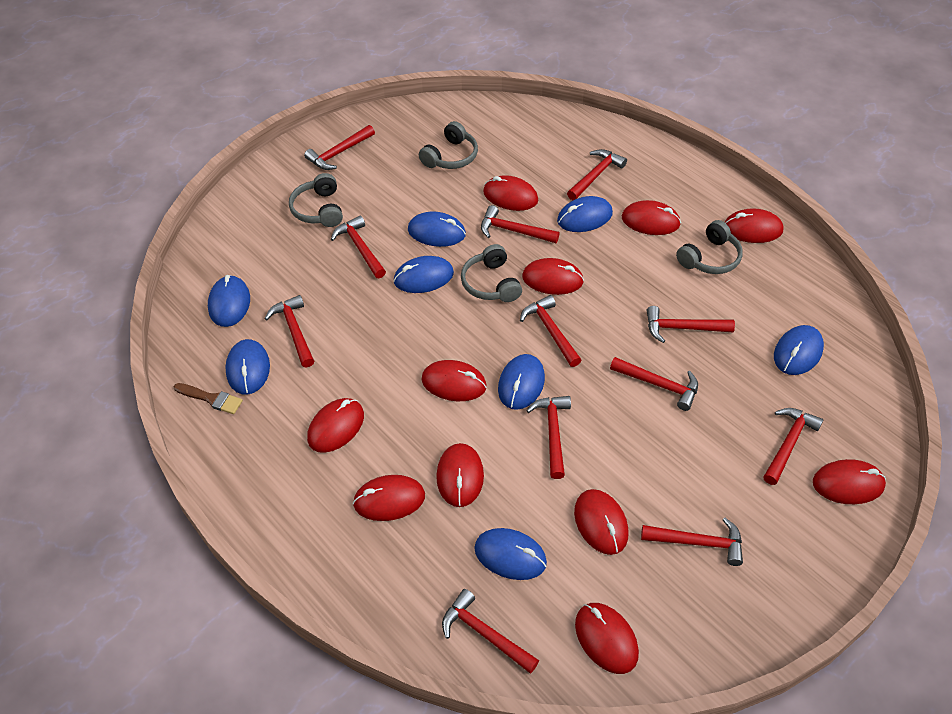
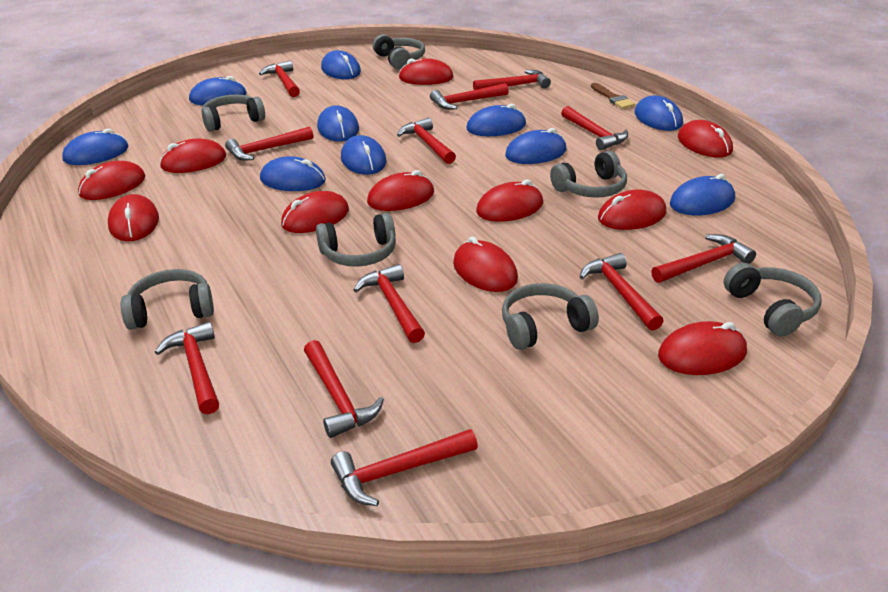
blue mouse: 8 -> 10
grey headphones: 4 -> 7

